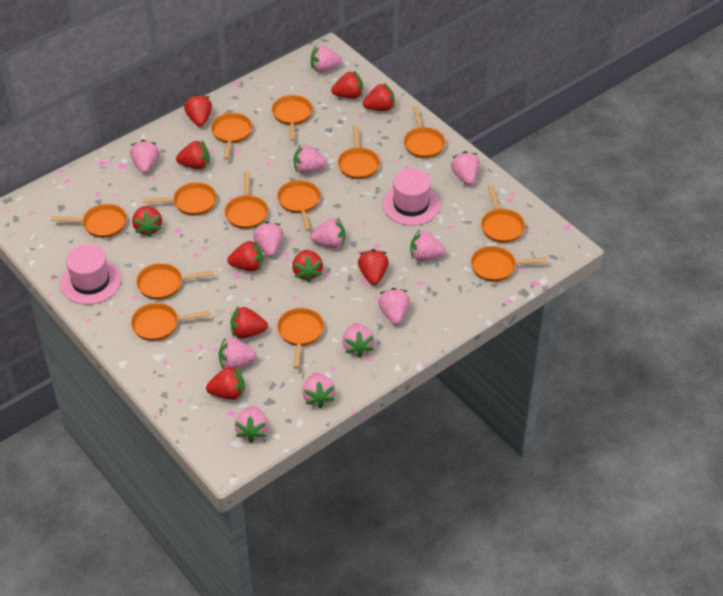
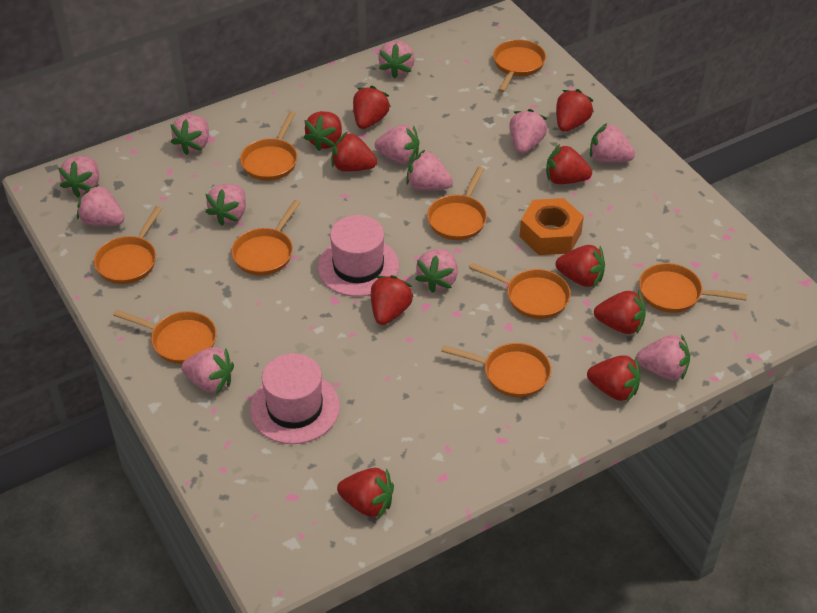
orange nut: 0 -> 1
orange pan: 13 -> 9

